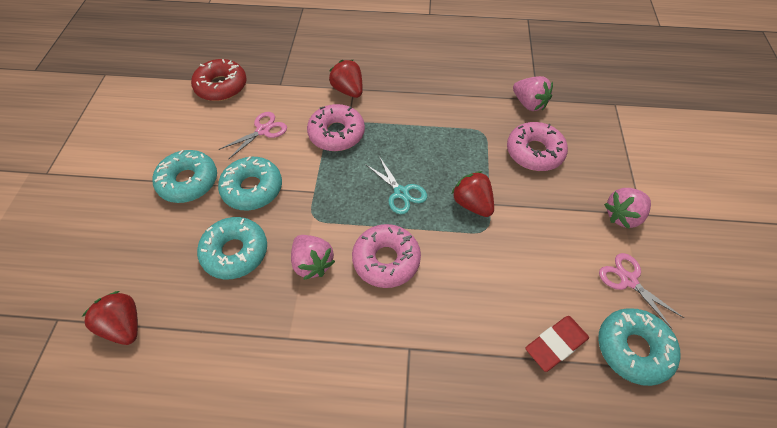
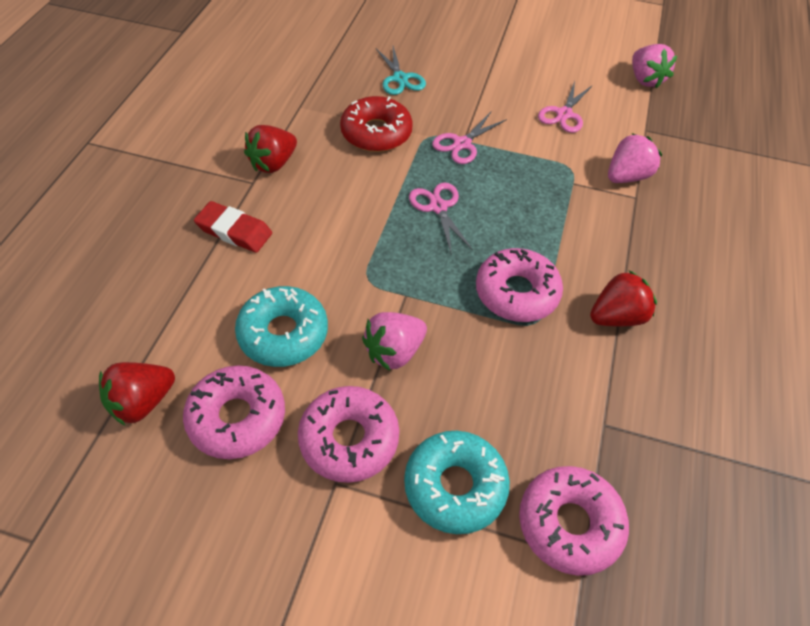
pink donut: 3 -> 4
pink scissors: 2 -> 3
turquoise donut: 4 -> 2

